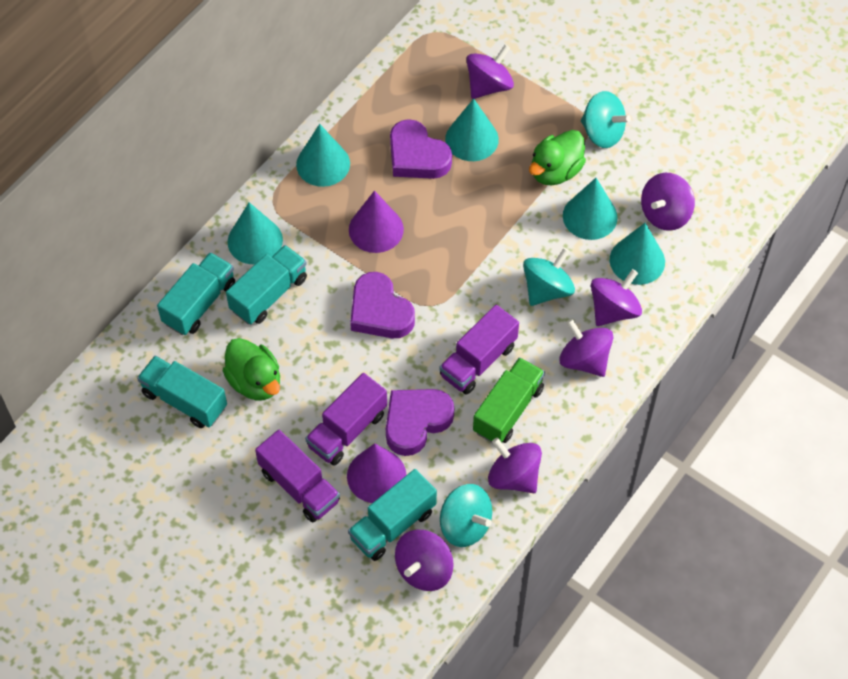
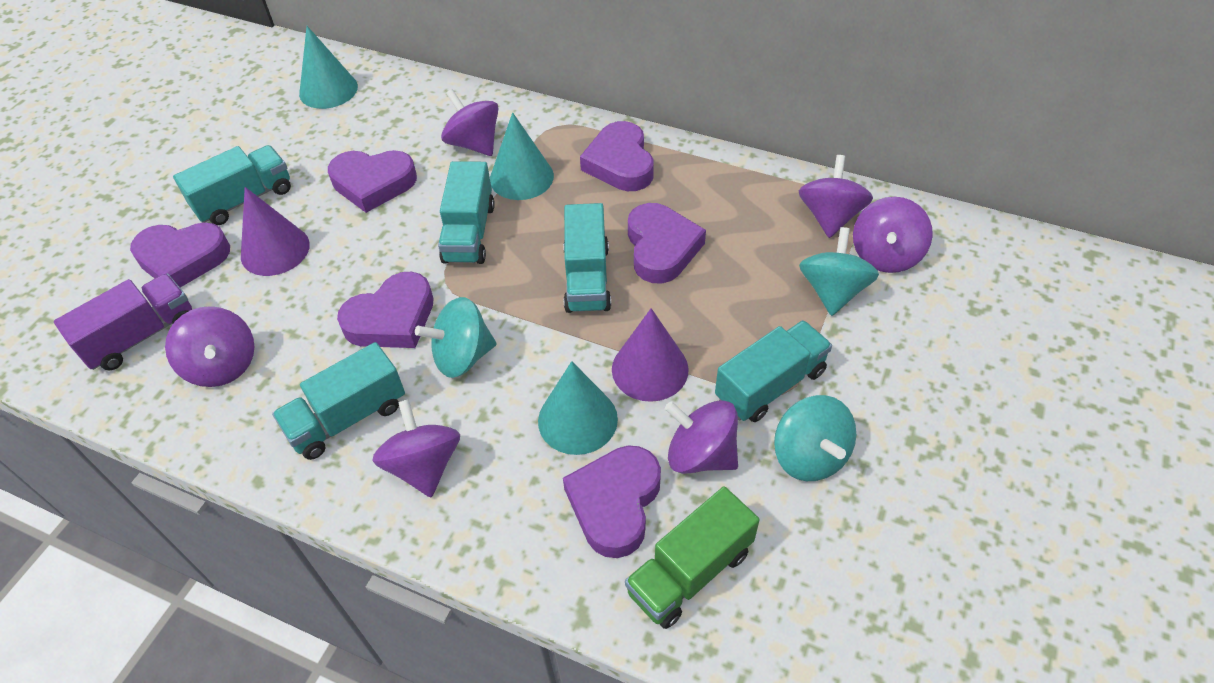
green duck: 2 -> 0
purple heart: 3 -> 6
purple truck: 3 -> 1
turquoise cone: 5 -> 3
turquoise truck: 4 -> 5

